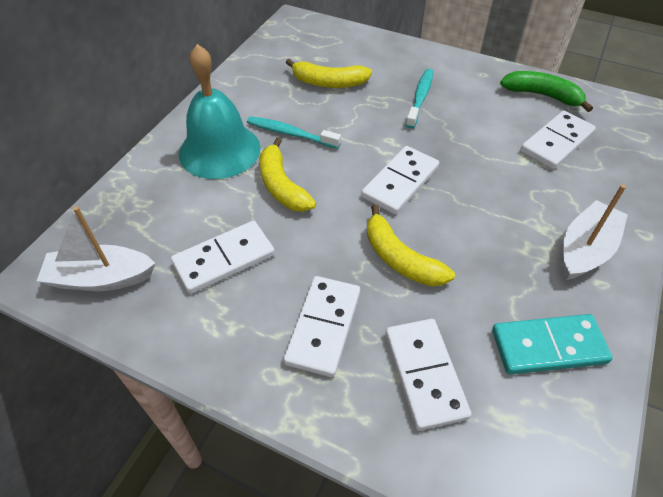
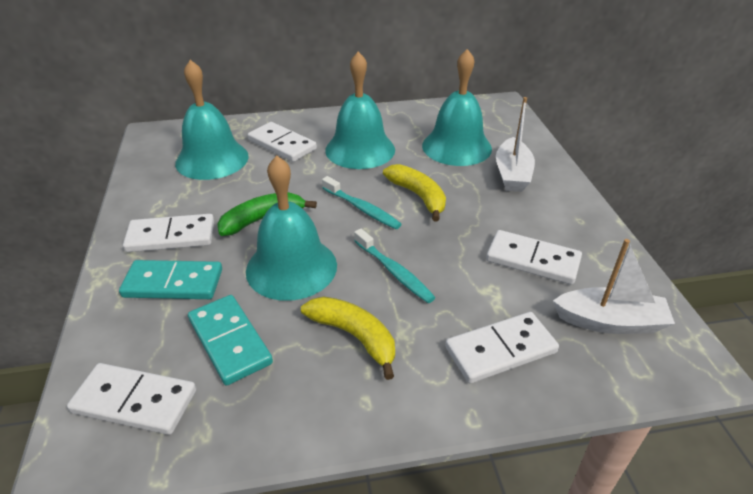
turquoise bell: 1 -> 4
turquoise domino: 1 -> 2
yellow banana: 3 -> 2

